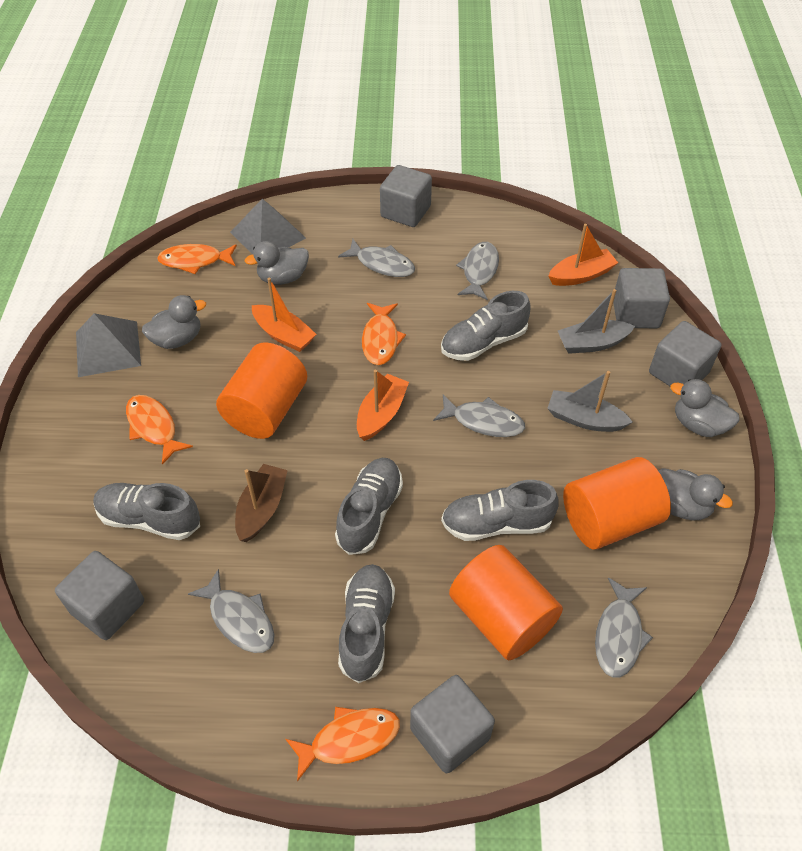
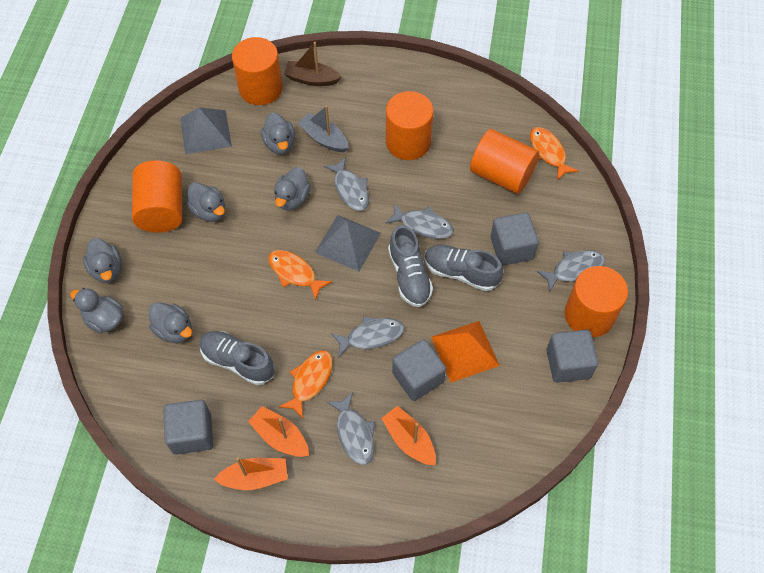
grey boat: 2 -> 1
grey cube: 5 -> 4
grey duck: 4 -> 6
grey shoe: 5 -> 3
orange cylinder: 3 -> 5
orange fish: 4 -> 3
orange pyramid: 0 -> 1

